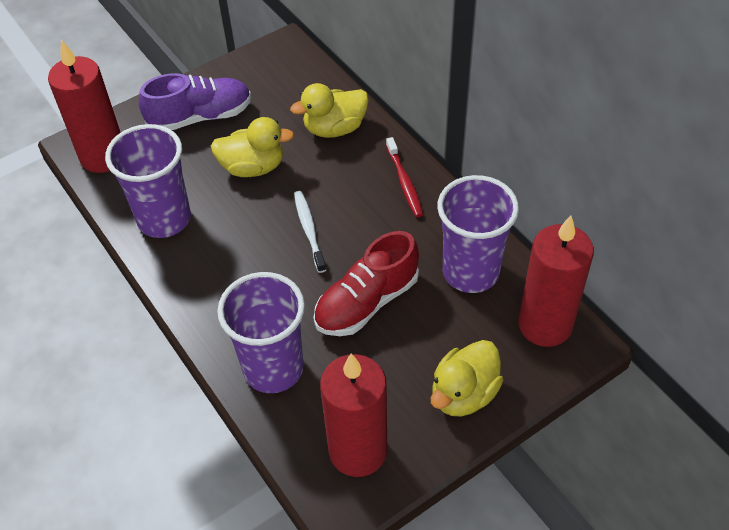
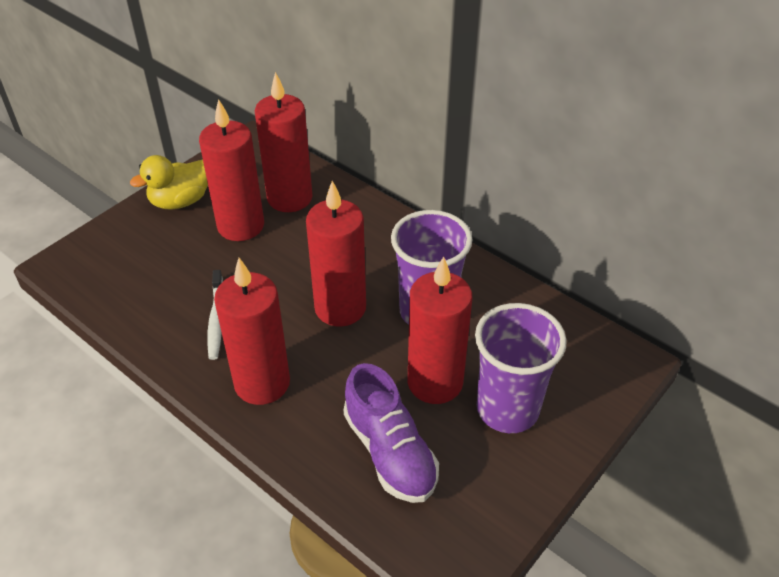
purple cup: 3 -> 2
red candle: 3 -> 5
red shoe: 1 -> 0
red toothbrush: 1 -> 0
yellow duck: 3 -> 1

